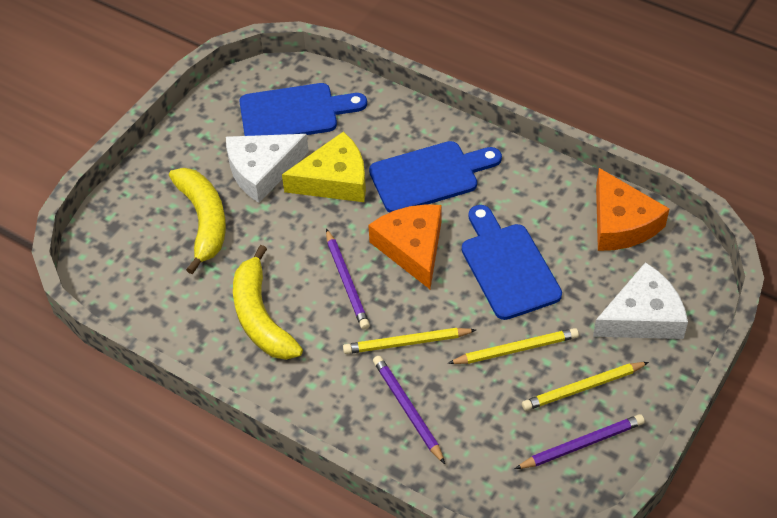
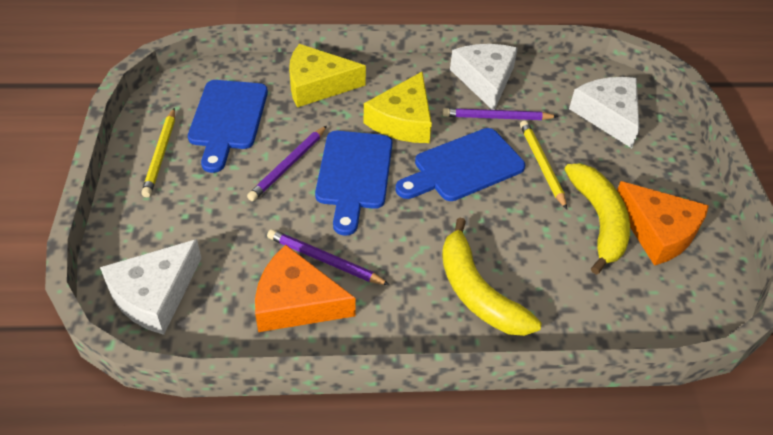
white cheese: 2 -> 3
yellow cheese: 1 -> 2
yellow pencil: 3 -> 2

